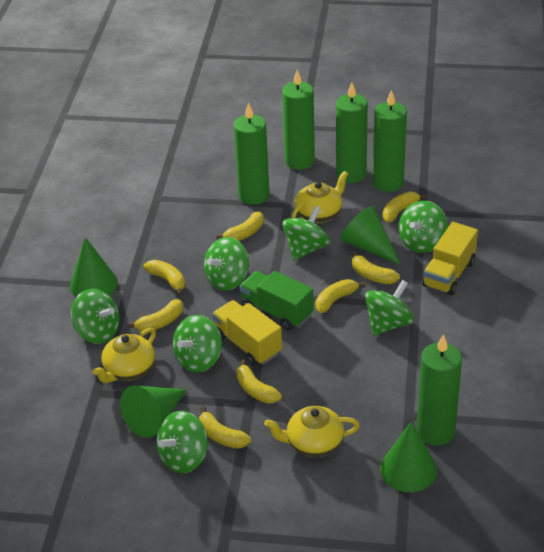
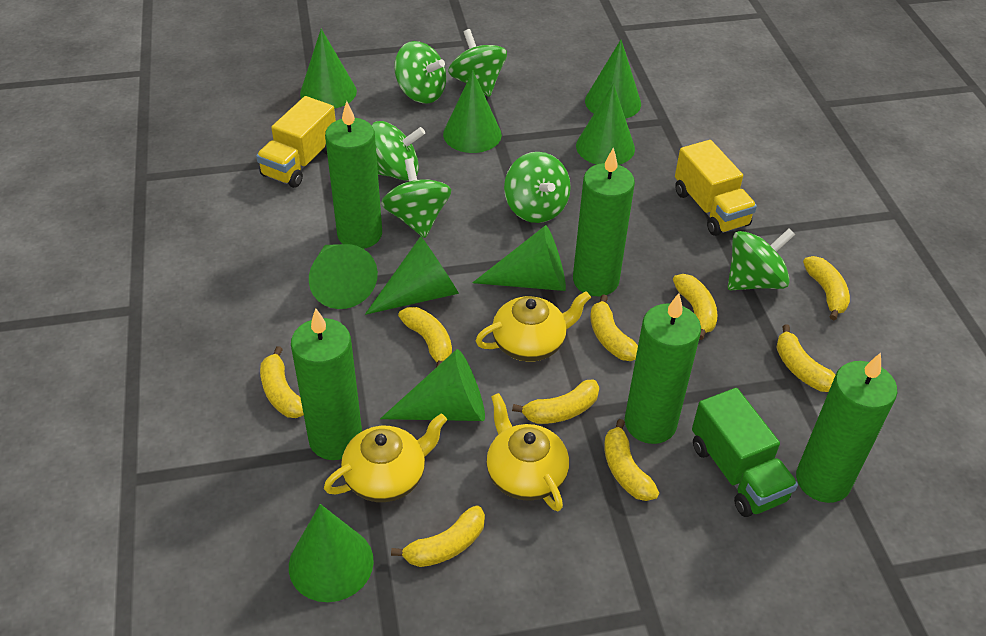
green cone: 4 -> 9
green spinning top: 7 -> 6
yellow banana: 8 -> 9

